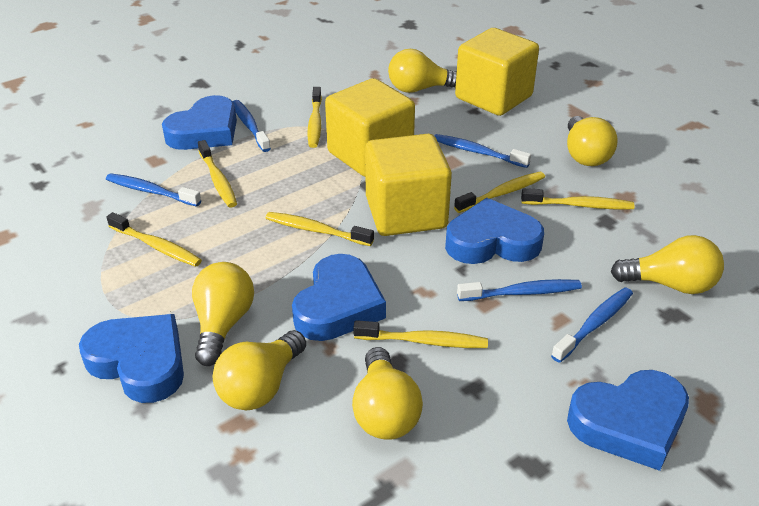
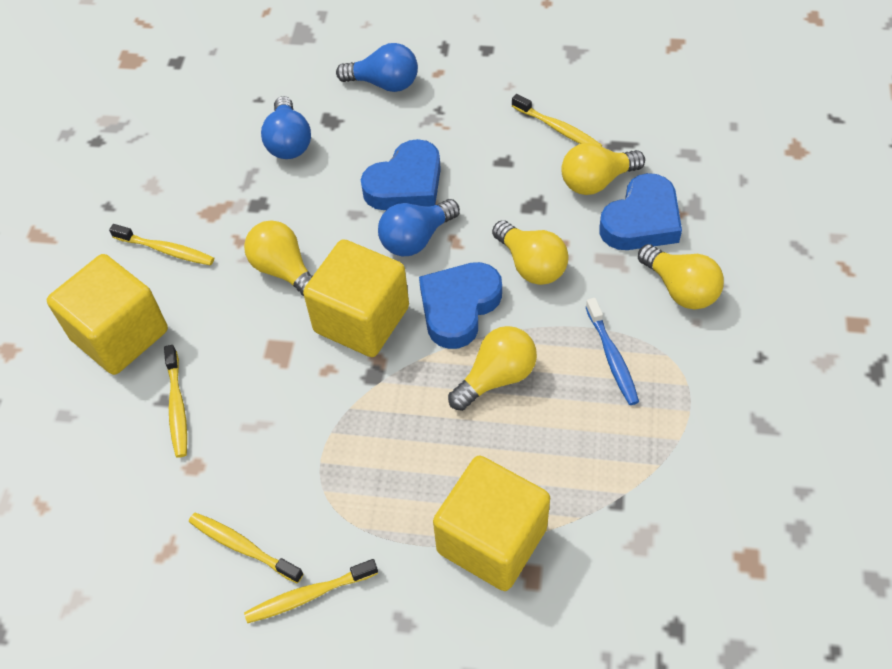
blue heart: 5 -> 3
blue light bulb: 0 -> 3
blue toothbrush: 5 -> 1
yellow light bulb: 6 -> 5
yellow toothbrush: 7 -> 5

